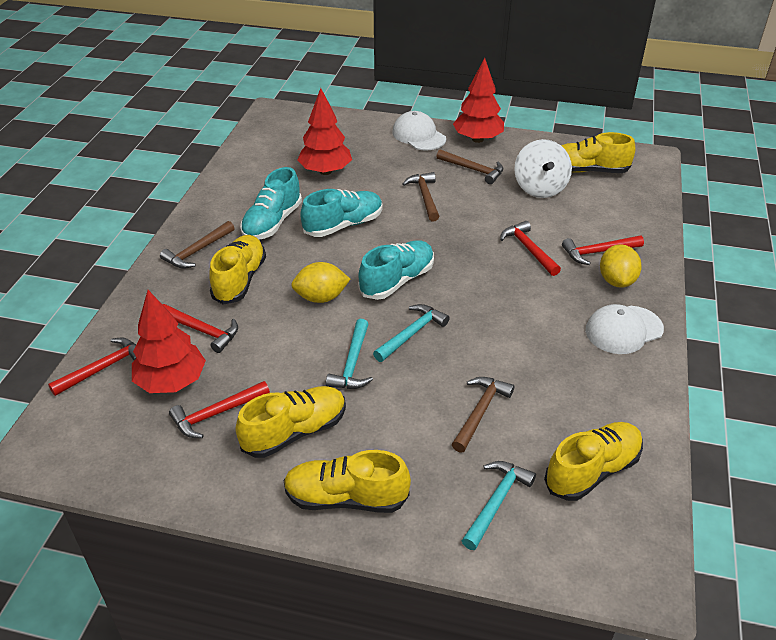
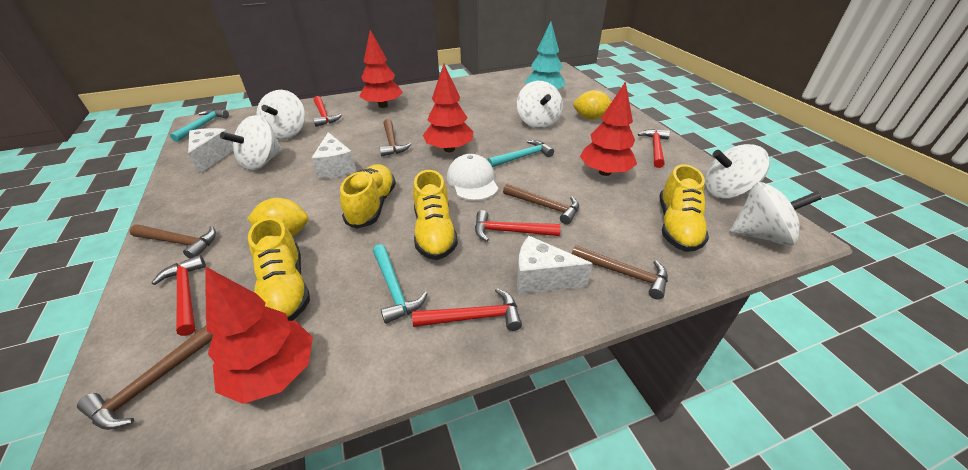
brown hammer: 4 -> 5
red tree: 3 -> 4
turquoise shoe: 3 -> 0
turquoise tree: 0 -> 1
white cap: 2 -> 1
white cheese: 0 -> 3
white spinning top: 1 -> 5
yellow shoe: 5 -> 4

